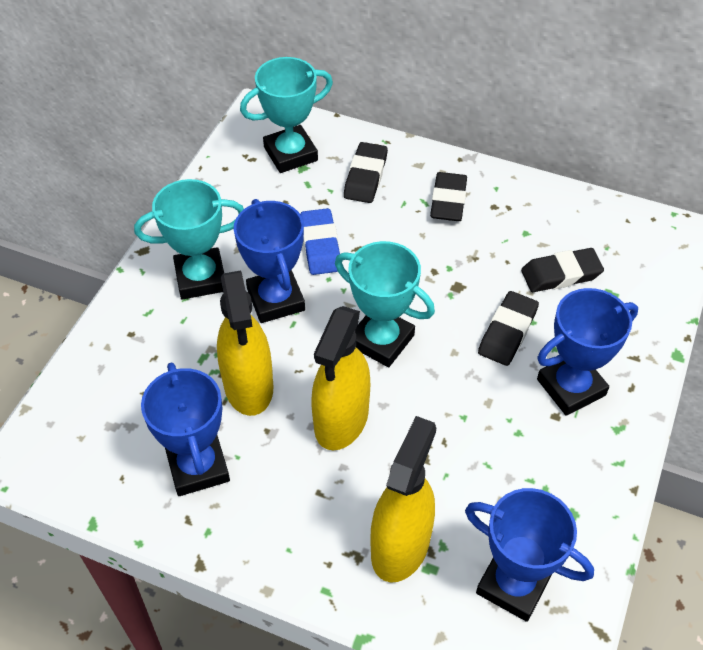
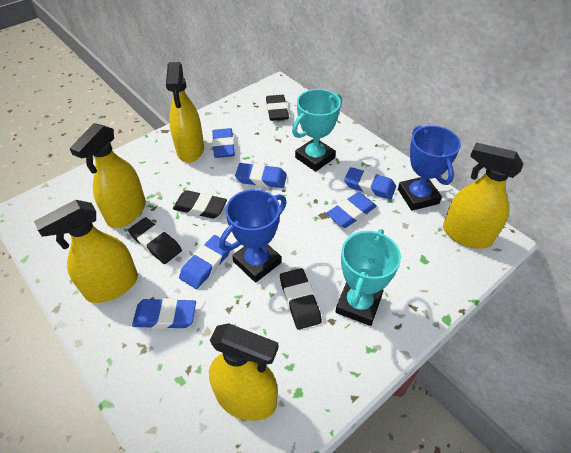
blue eraser: 1 -> 6
blue trophy: 4 -> 2
turquoise trophy: 3 -> 2
yellow spray bottle: 3 -> 5

